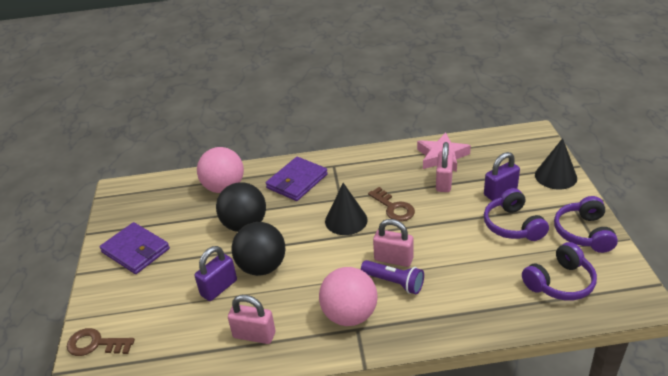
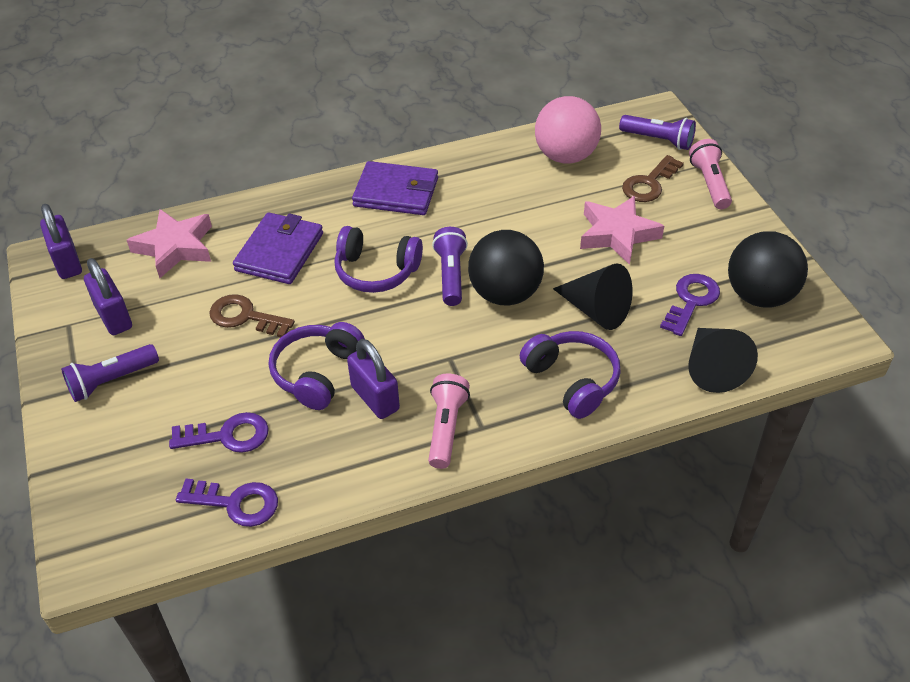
pink ball: 2 -> 1
pink flashlight: 0 -> 2
pink padlock: 3 -> 0
pink star: 1 -> 2
purple flashlight: 1 -> 3
purple key: 0 -> 3
purple padlock: 2 -> 3

